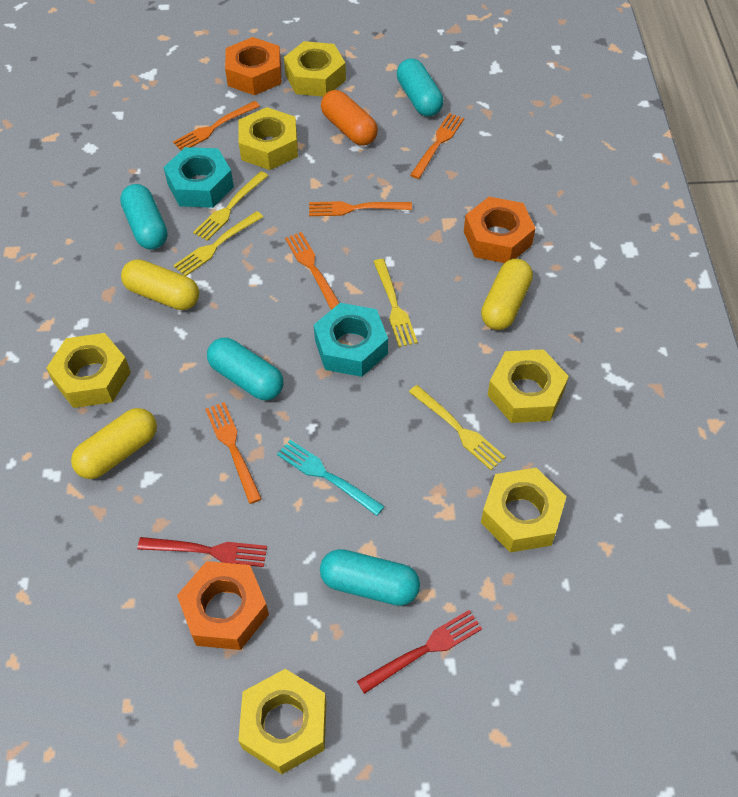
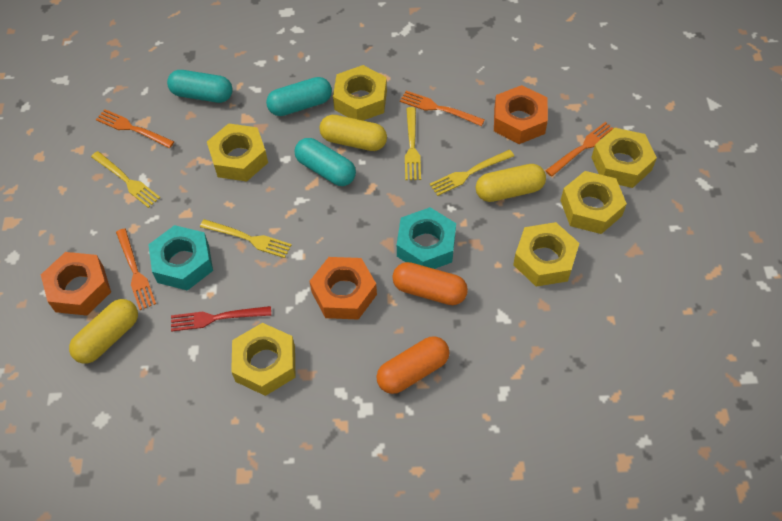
orange capsule: 1 -> 2
orange fork: 5 -> 4
red fork: 2 -> 1
turquoise capsule: 4 -> 3
turquoise fork: 1 -> 0

